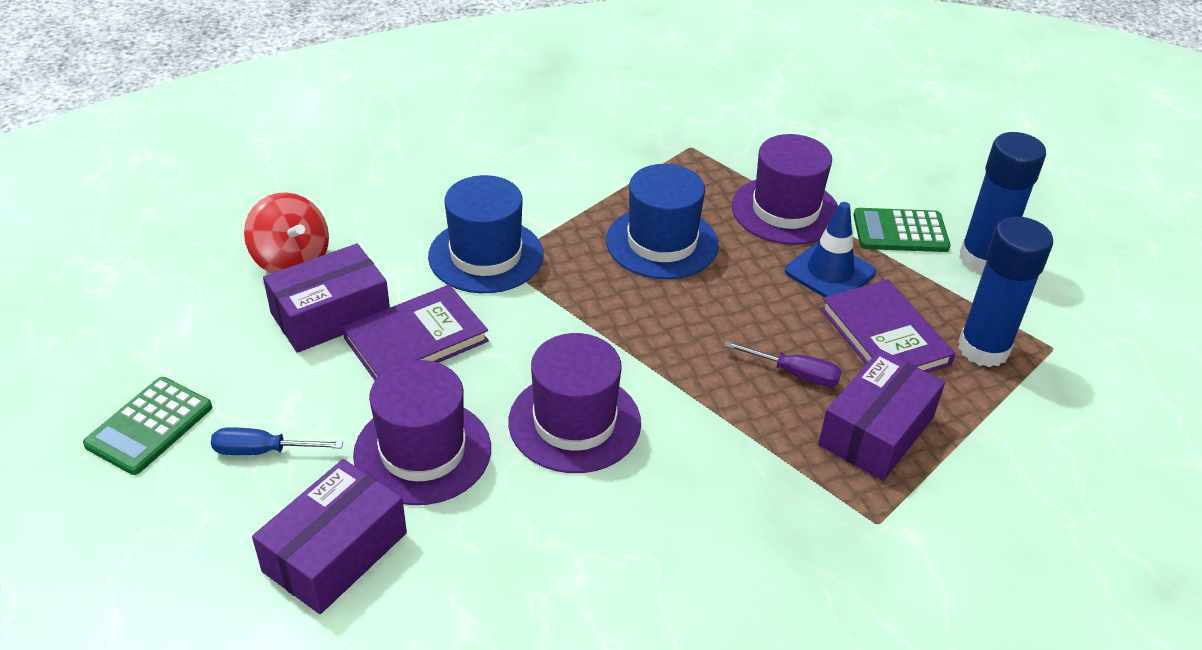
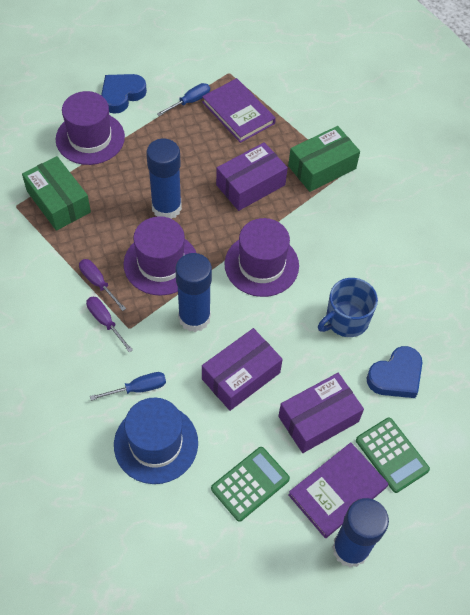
blue glue stick: 2 -> 3
blue hat: 2 -> 1
blue heart: 0 -> 2
blue mug: 0 -> 1
blue screwdriver: 1 -> 2
blue traffic cone: 1 -> 0
green box: 0 -> 2
purple screwdriver: 1 -> 2
red spinning top: 1 -> 0

